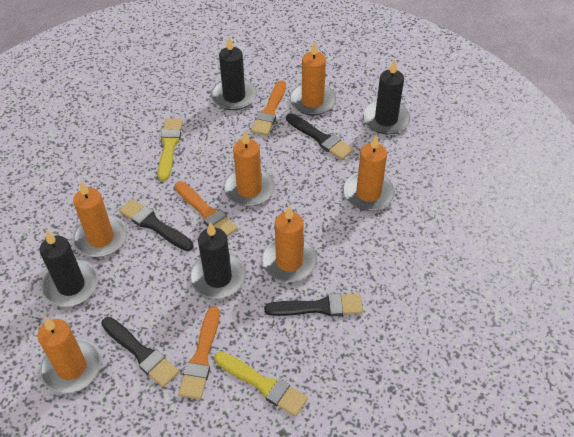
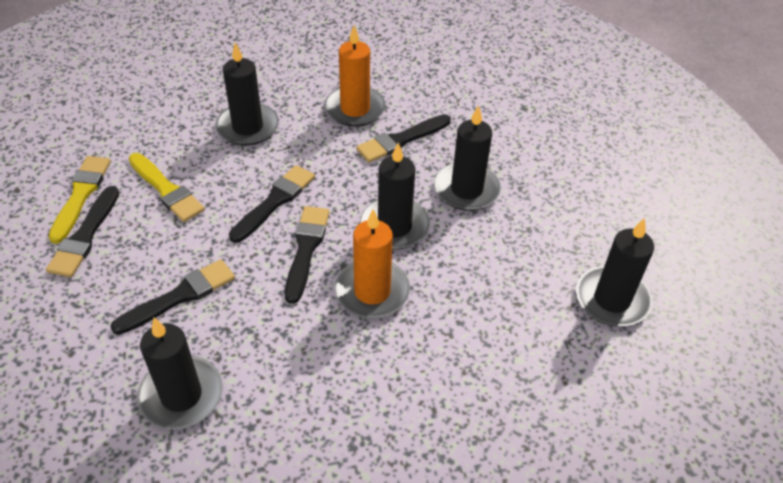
black brush: 4 -> 5
black candle: 4 -> 5
orange brush: 3 -> 0
orange candle: 6 -> 2

